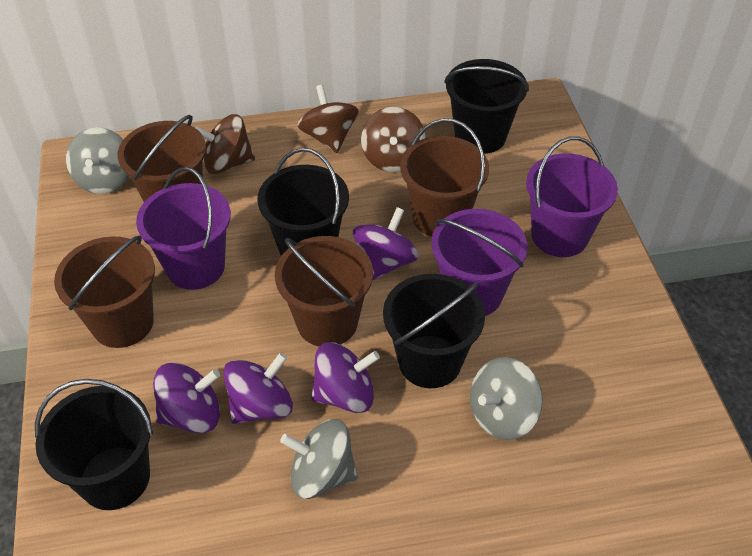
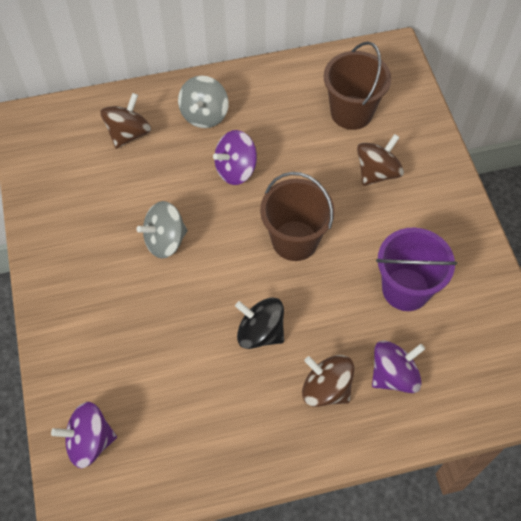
black bucket: 4 -> 0
black spinning top: 0 -> 1
brown bucket: 4 -> 2
grey spinning top: 3 -> 2
purple bucket: 3 -> 1
purple spinning top: 4 -> 3

